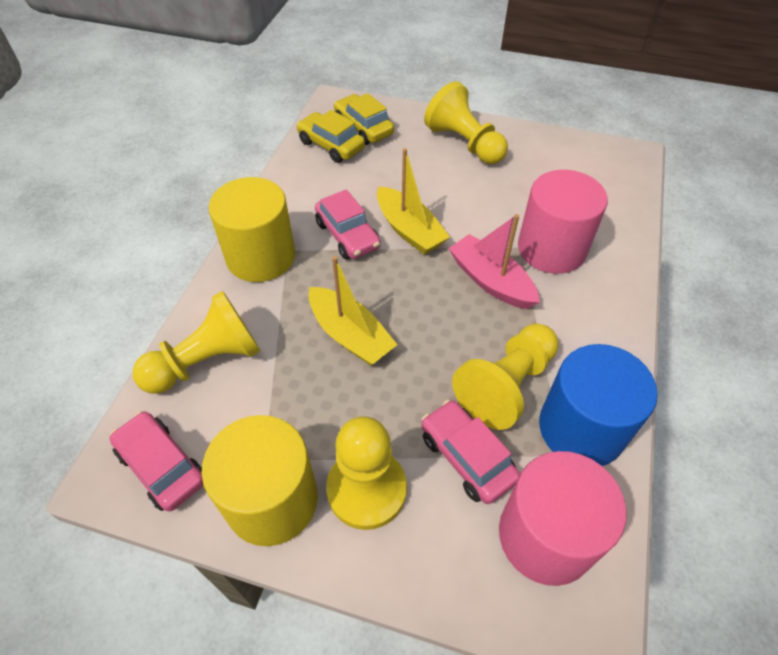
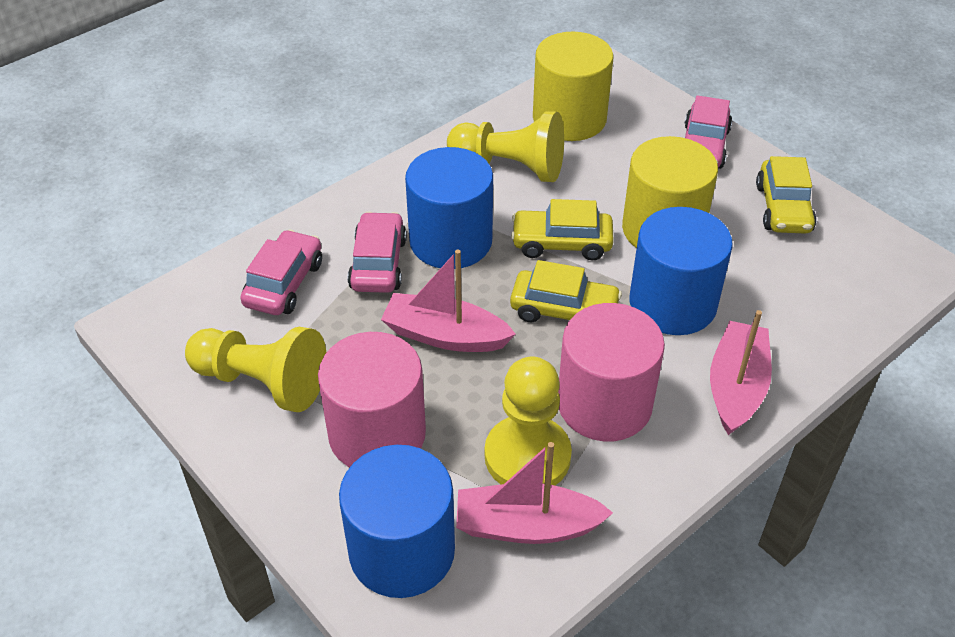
blue cylinder: 1 -> 3
pink boat: 1 -> 3
yellow boat: 2 -> 0
yellow car: 2 -> 3
yellow pawn: 4 -> 3

